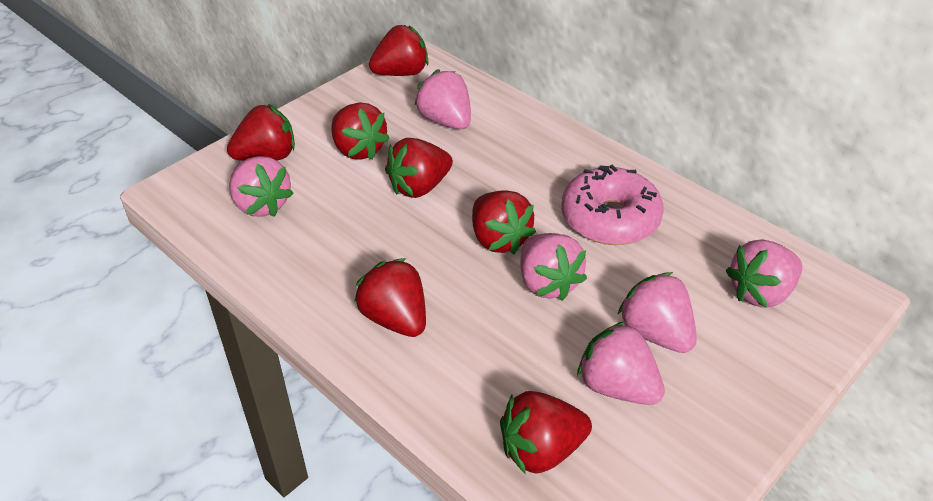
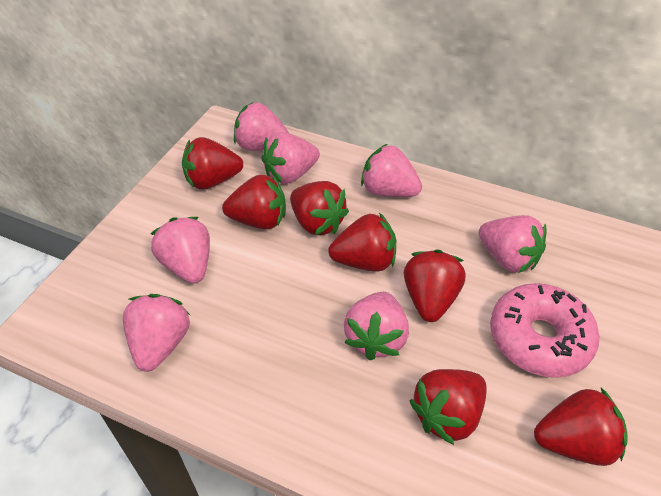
pink strawberry: 6 -> 7

